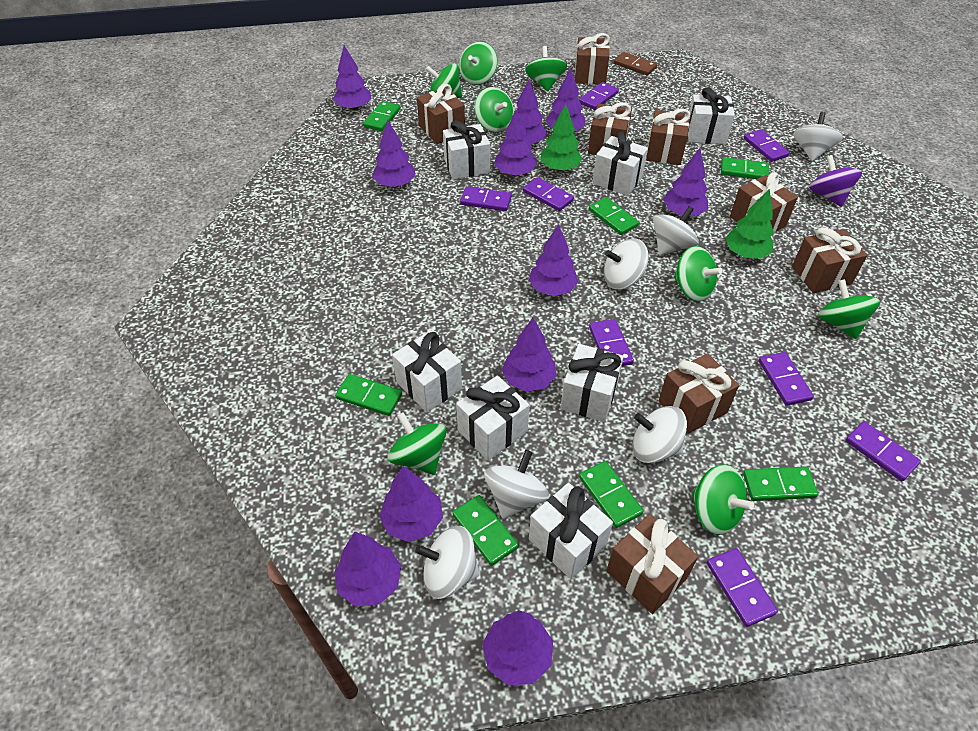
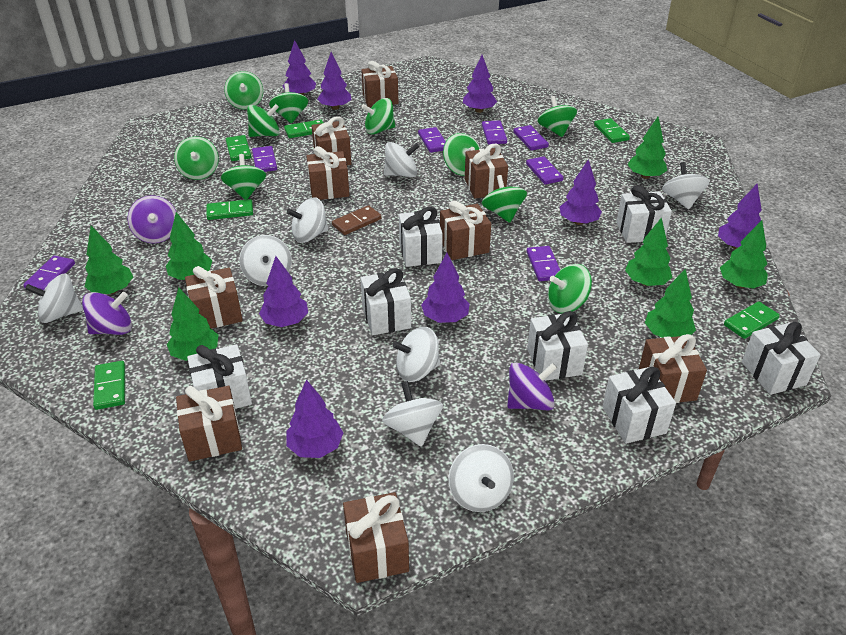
brown gift: 8 -> 9
green domino: 7 -> 6
green spinning top: 8 -> 10
green tree: 2 -> 7
purple domino: 8 -> 7
purple spinning top: 1 -> 3
purple tree: 11 -> 8
white spinning top: 6 -> 8

